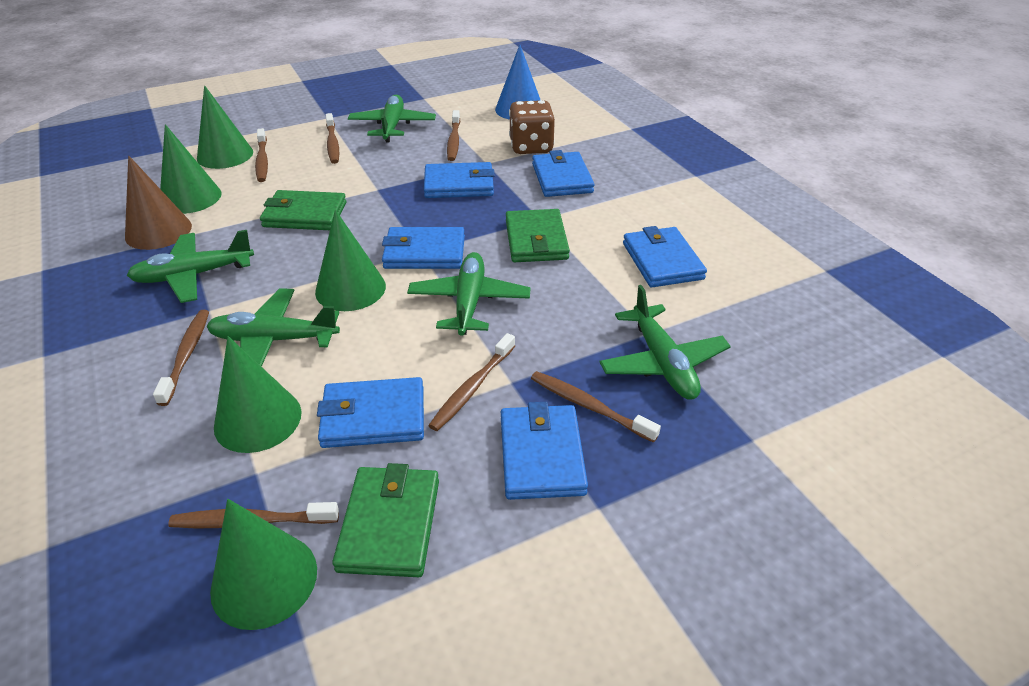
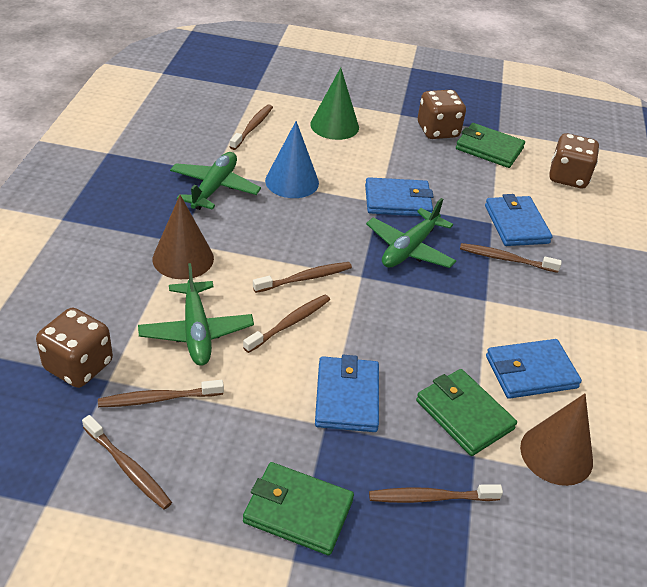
blue wallet: 6 -> 4
brown cone: 1 -> 2
brown dice: 1 -> 3
green cone: 5 -> 1
green plane: 5 -> 3

